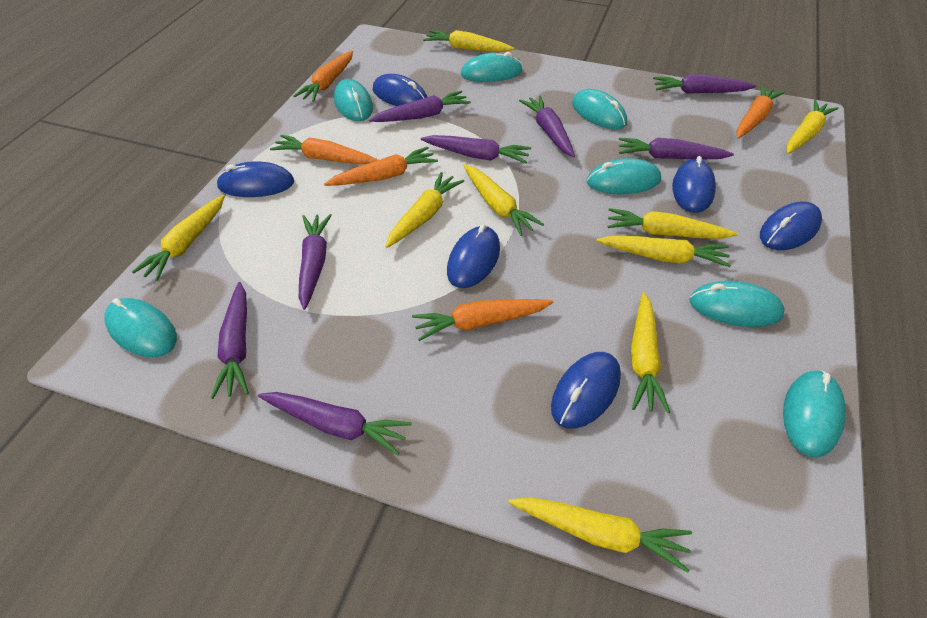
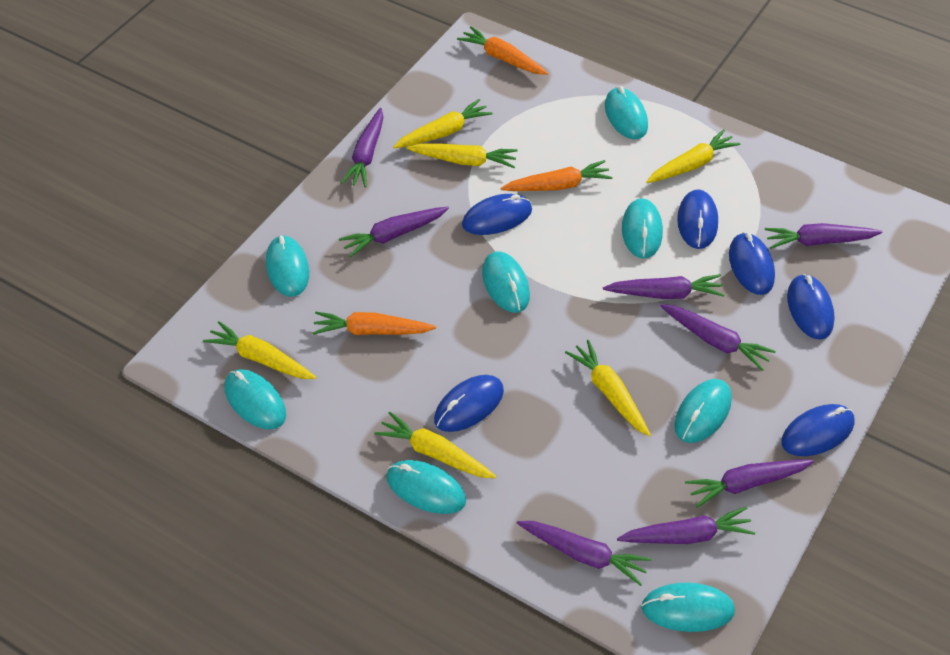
orange carrot: 5 -> 3
turquoise mouse: 7 -> 8
yellow carrot: 9 -> 6

